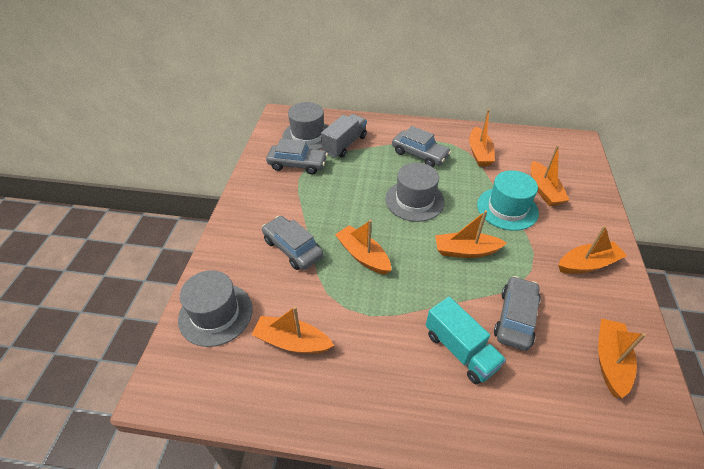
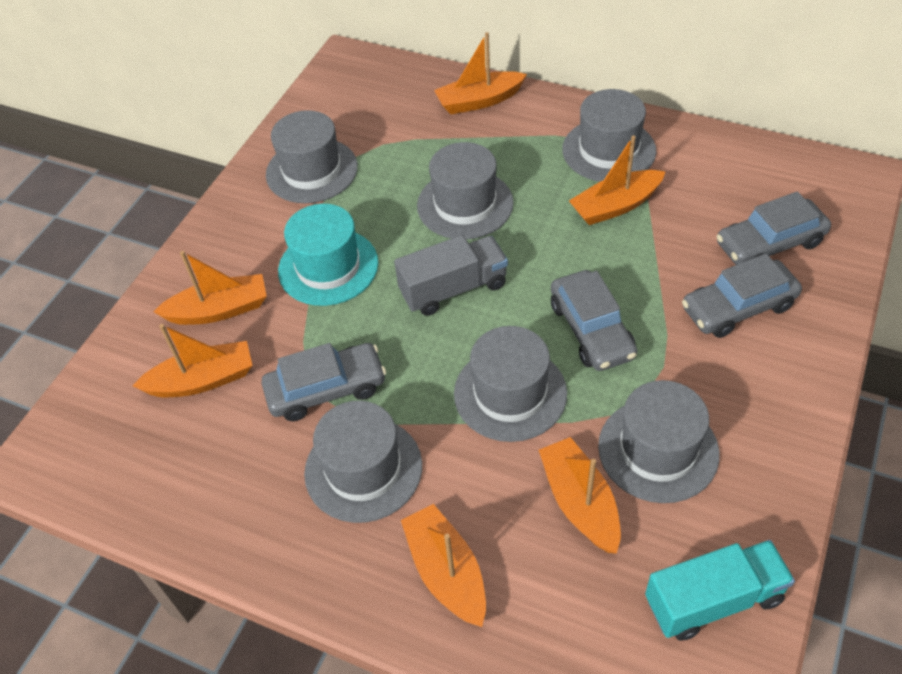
grey hat: 3 -> 6
orange boat: 7 -> 6

